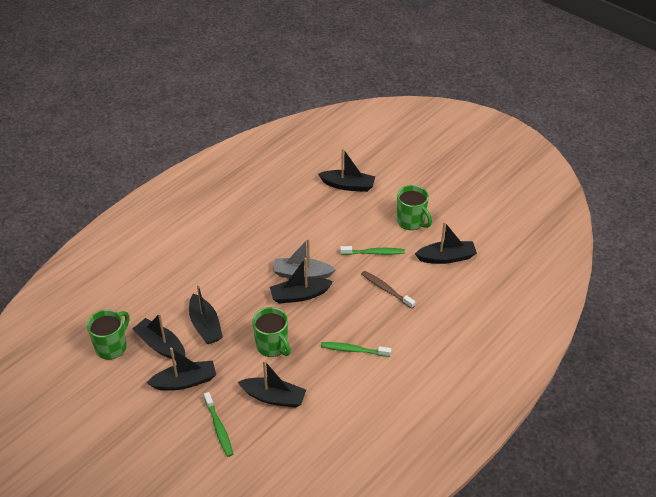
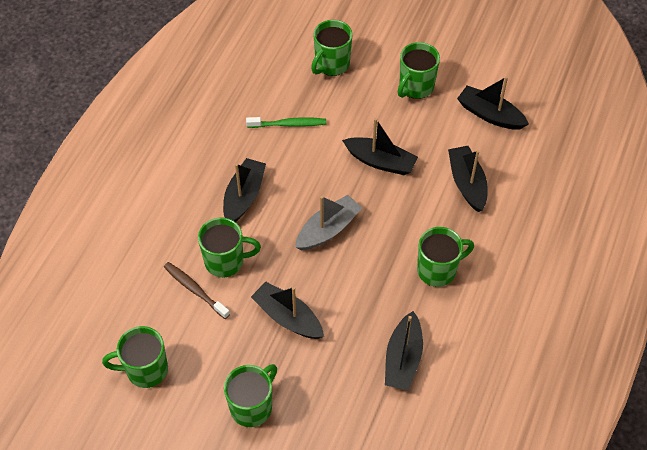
black boat: 7 -> 6
green mug: 3 -> 6
green toothbrush: 3 -> 1

